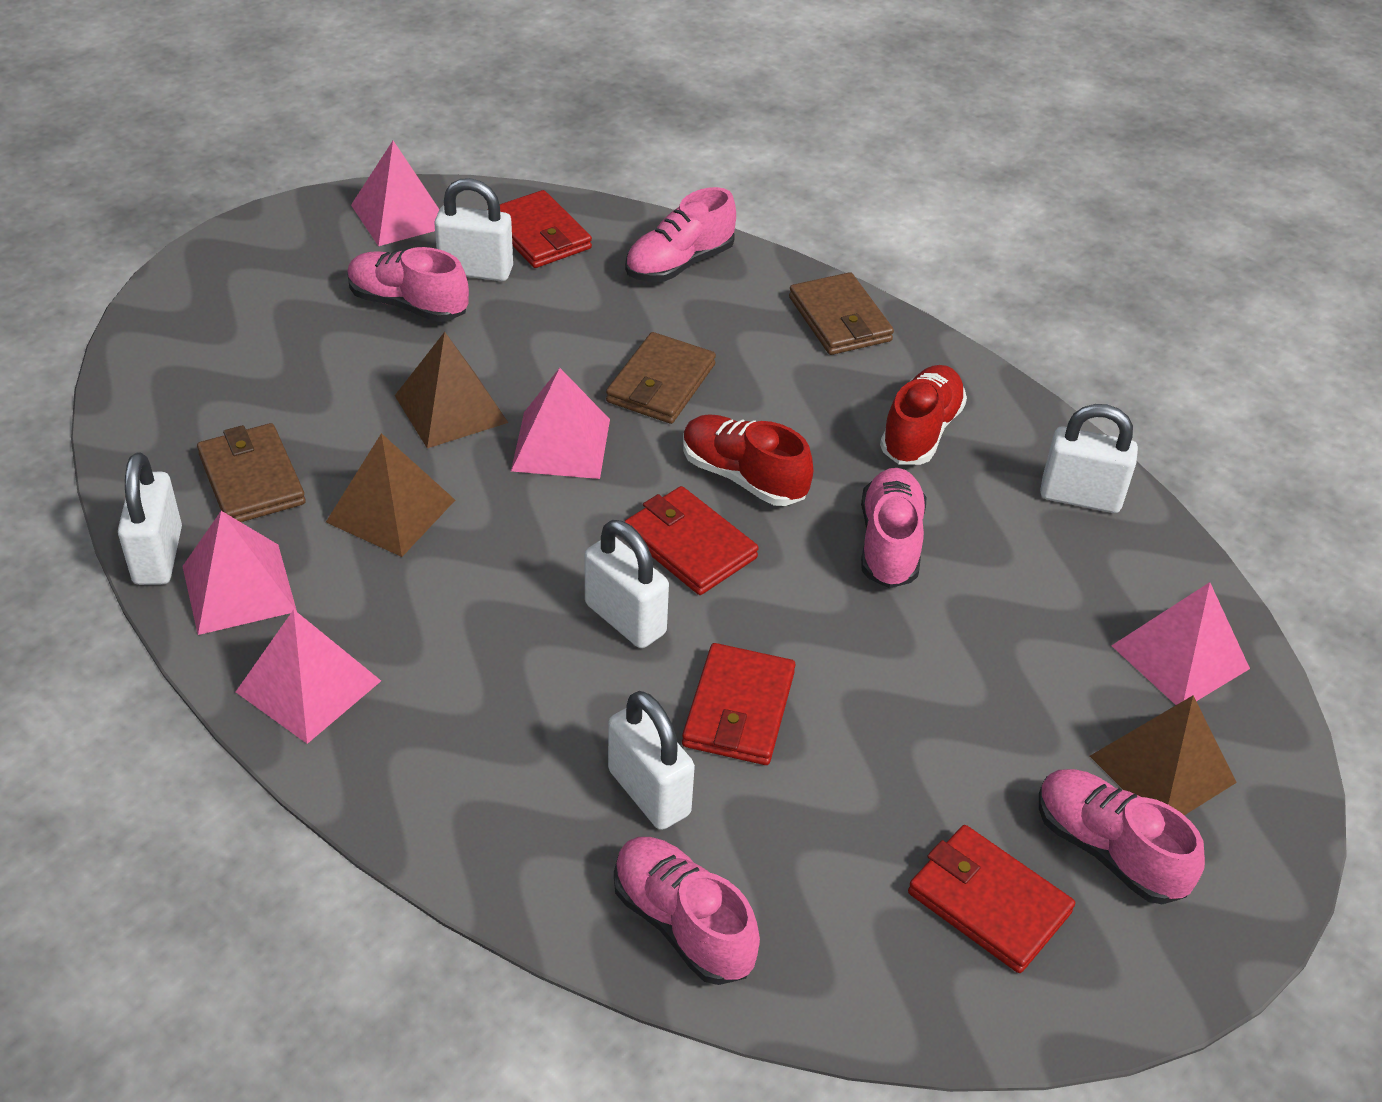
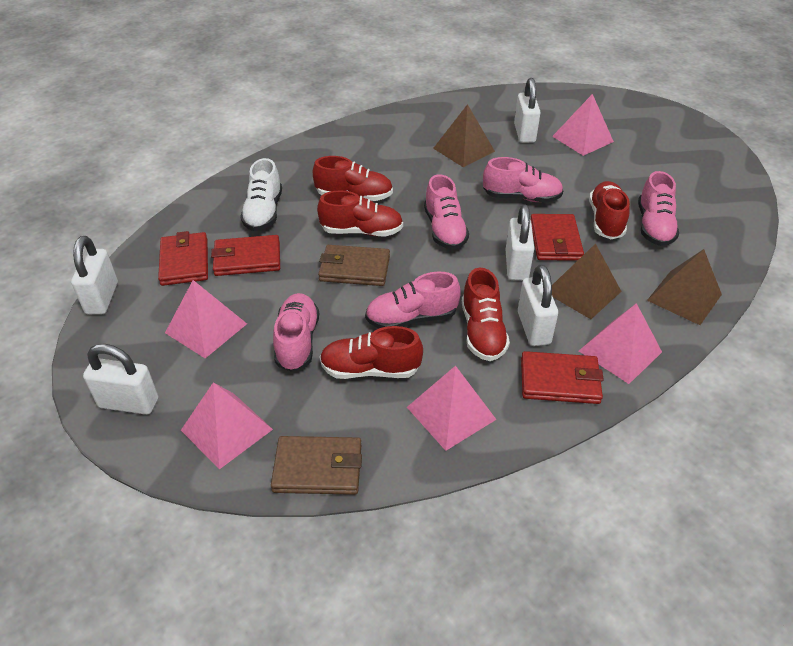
brown wallet: 3 -> 2
red shoe: 2 -> 5
white shoe: 0 -> 1

